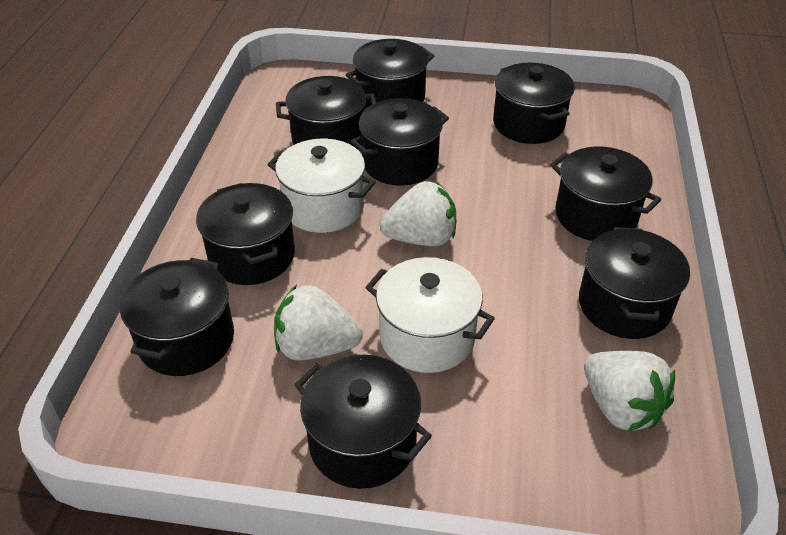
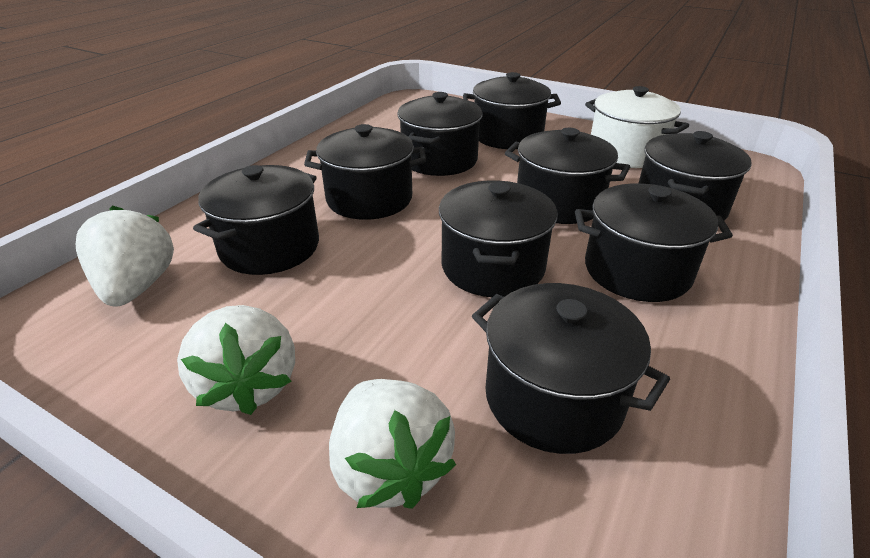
white pot: 2 -> 1

